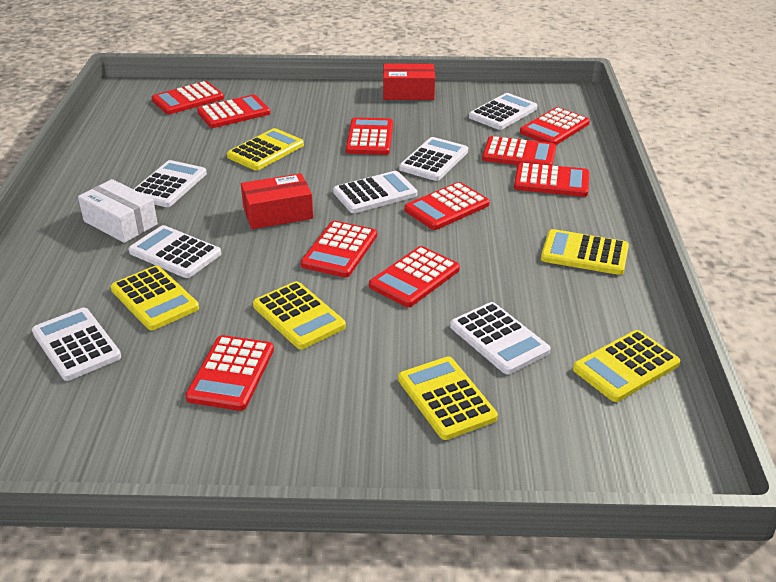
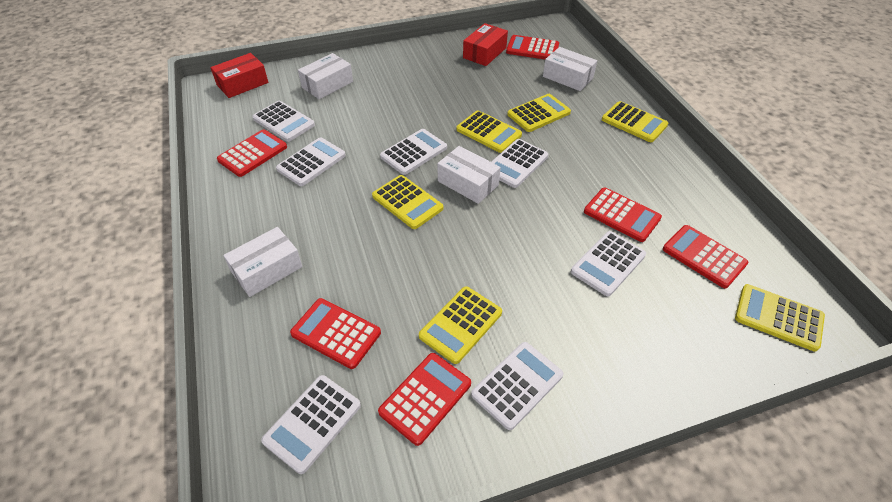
red calculator: 10 -> 6
white box: 1 -> 4

